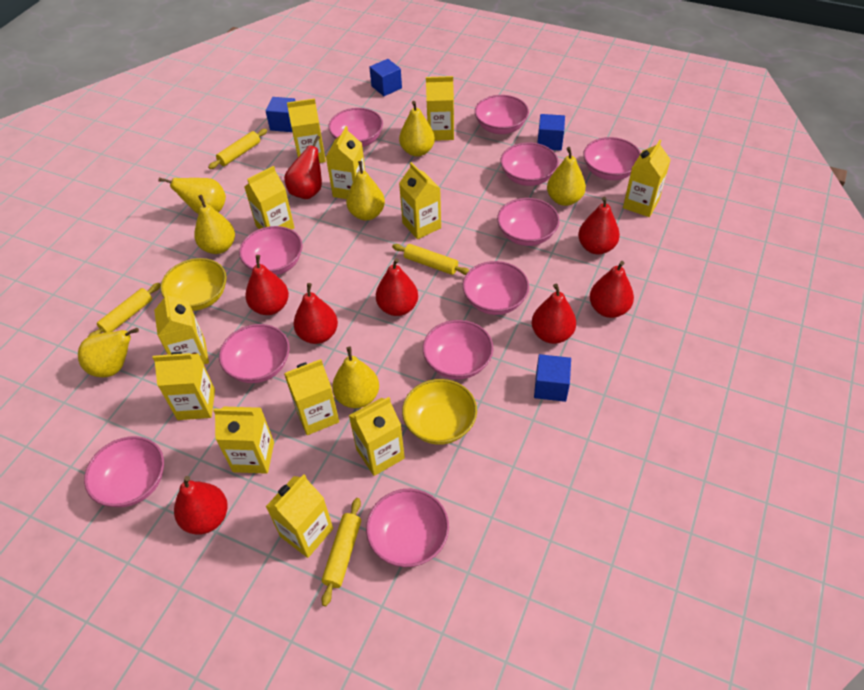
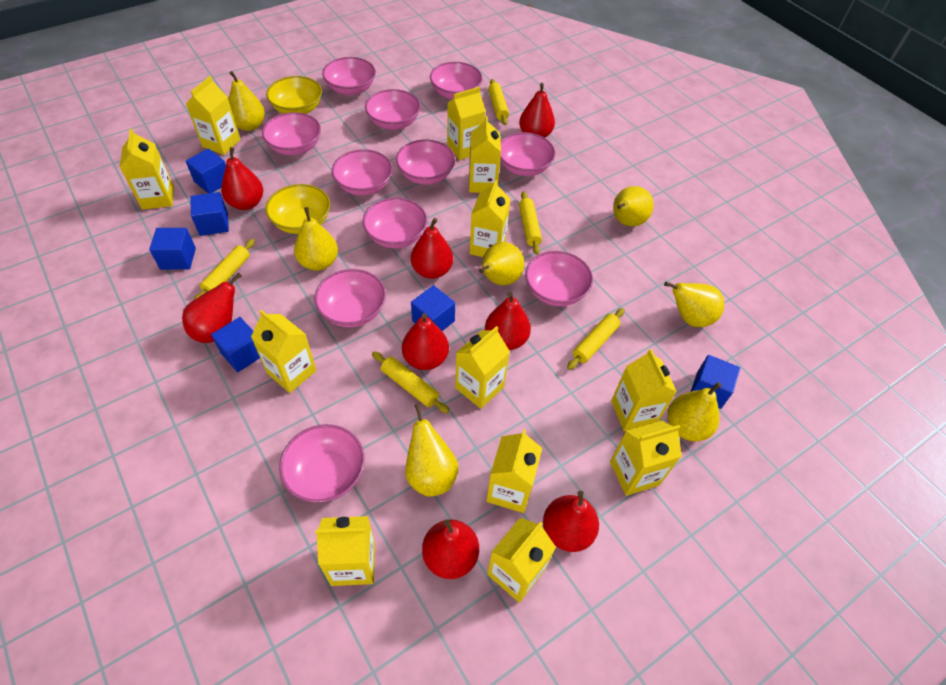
blue cube: 4 -> 6
yellow rolling pin: 4 -> 5

